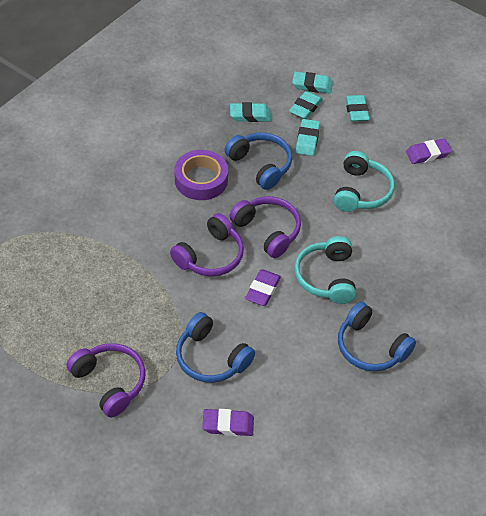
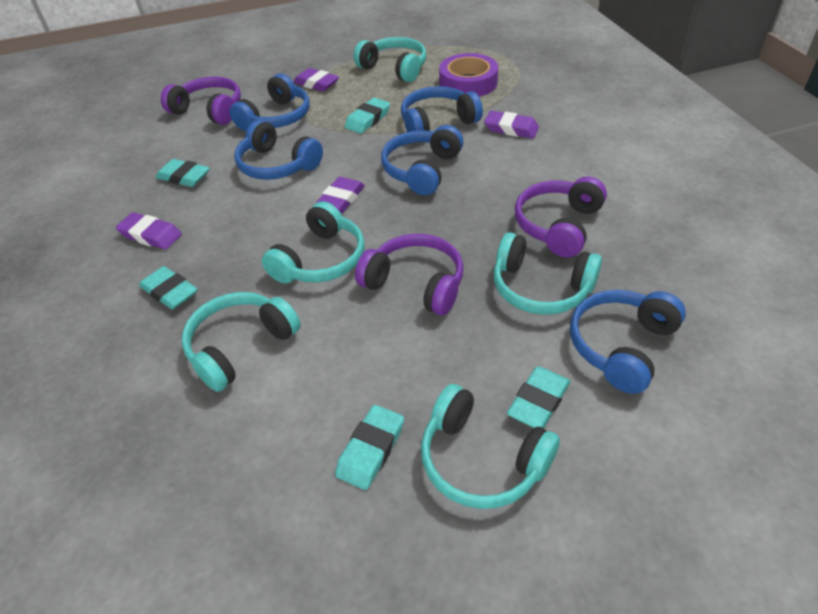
blue headphones: 3 -> 5
purple eraser: 3 -> 4
turquoise headphones: 2 -> 5

